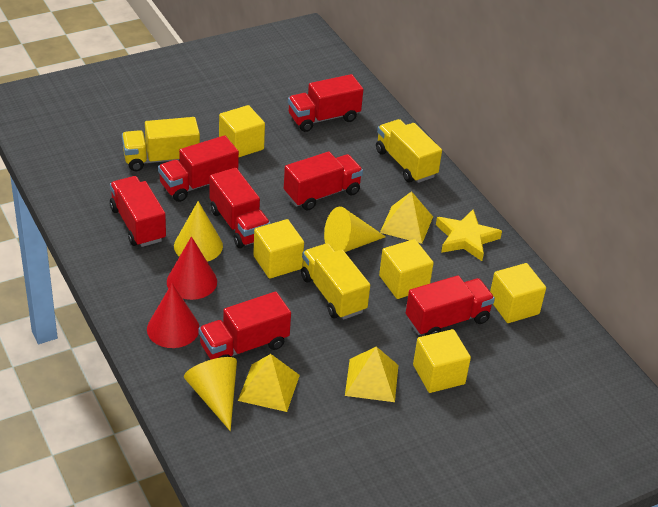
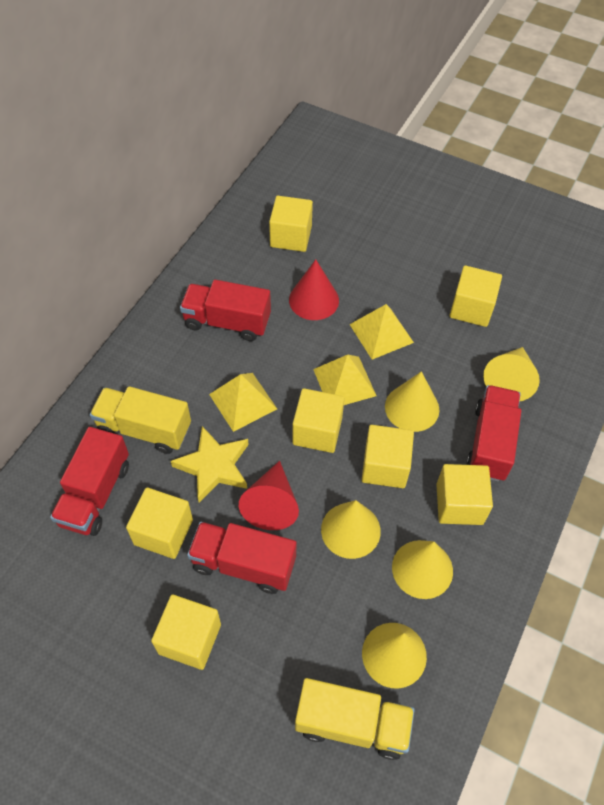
red truck: 7 -> 4
yellow cone: 3 -> 5
yellow cube: 5 -> 7
yellow truck: 3 -> 2

